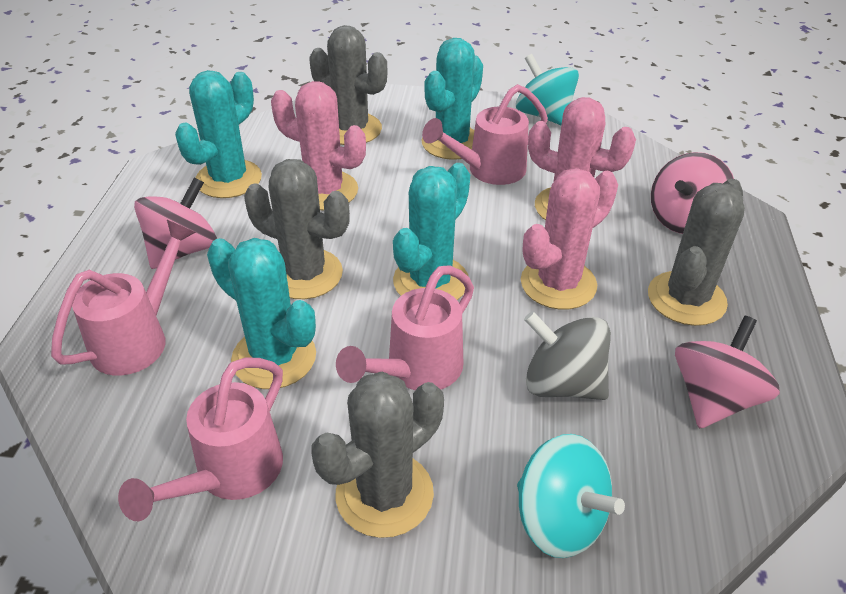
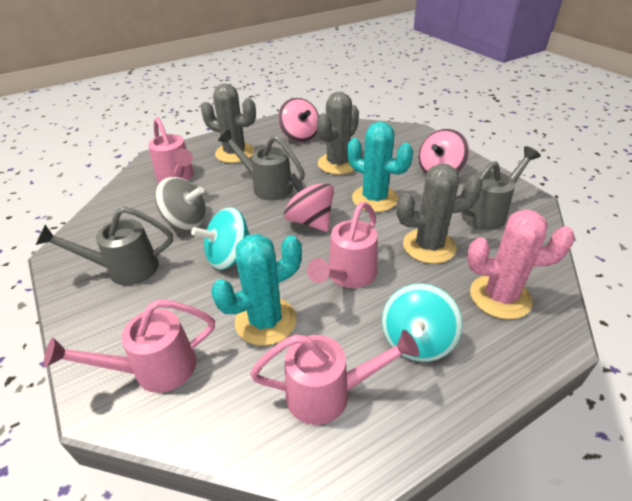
grey cactus: 4 -> 3
grey watering can: 0 -> 3
pink cactus: 3 -> 1
turquoise cactus: 4 -> 2

